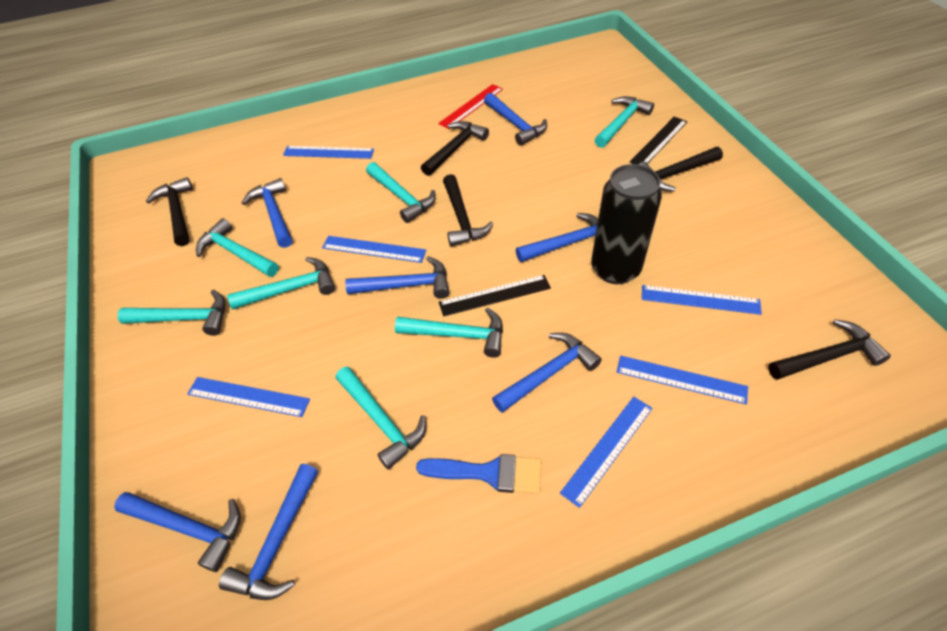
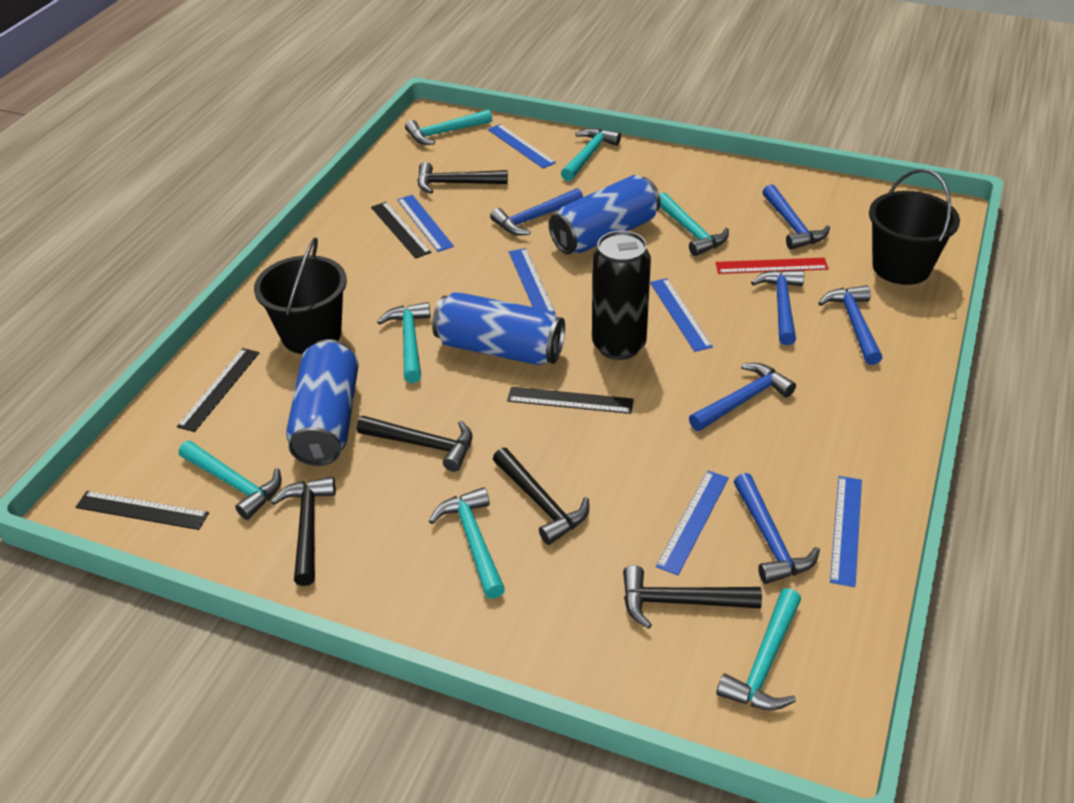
black bucket: 0 -> 2
black ruler: 2 -> 4
blue brush: 1 -> 0
blue can: 0 -> 3
blue hammer: 7 -> 6

